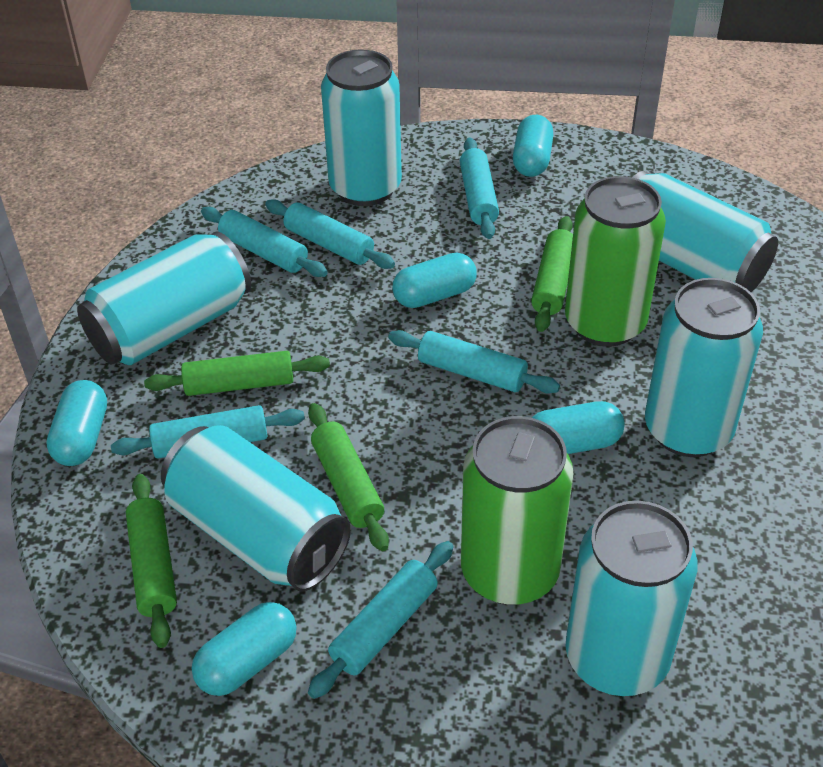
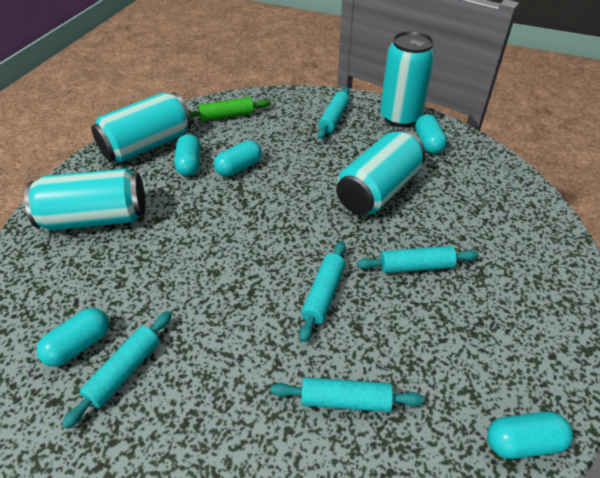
green can: 2 -> 0
green rolling pin: 4 -> 1
turquoise can: 6 -> 4
turquoise rolling pin: 6 -> 5

